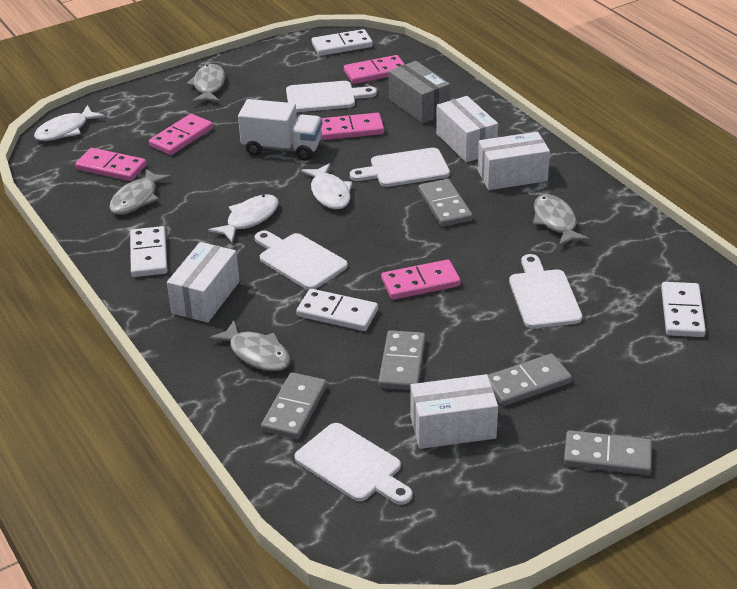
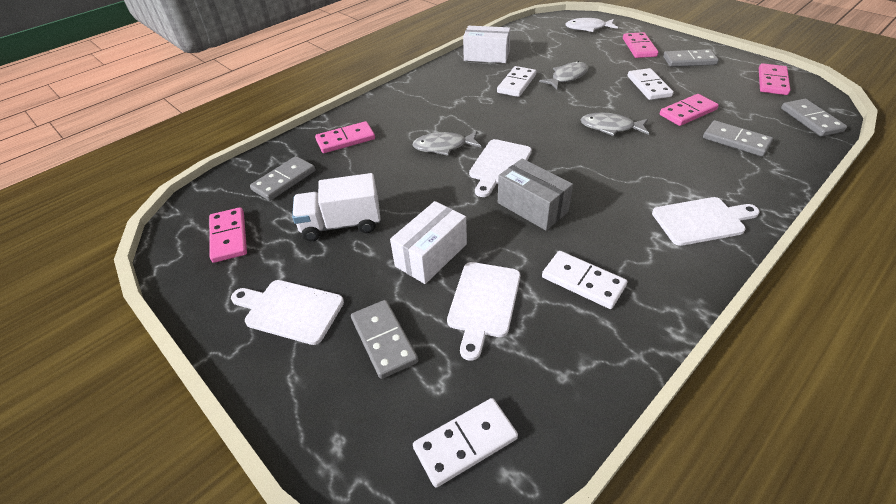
grey fish: 4 -> 3
white box: 4 -> 2
white cutting board: 5 -> 4
white fish: 3 -> 1

